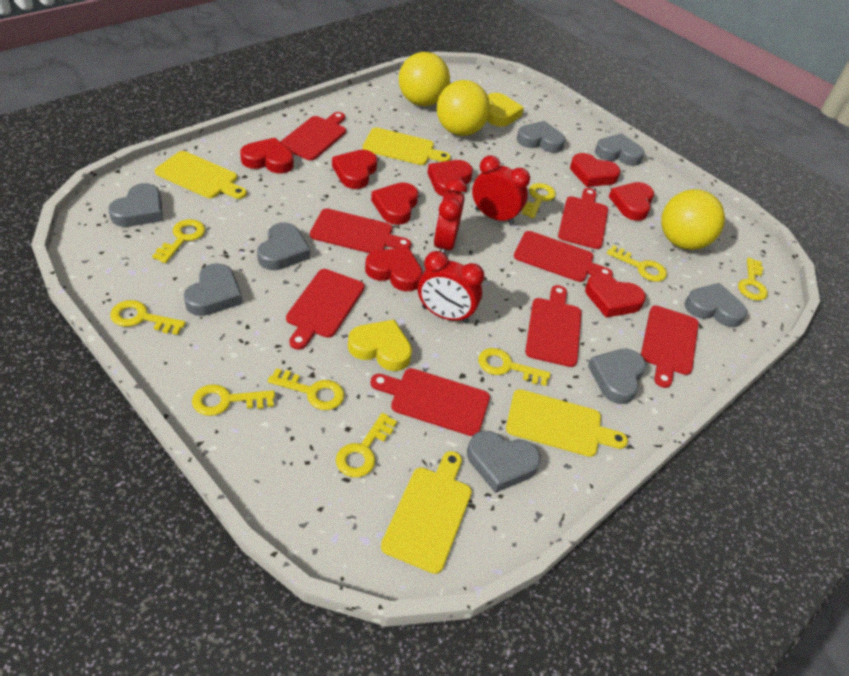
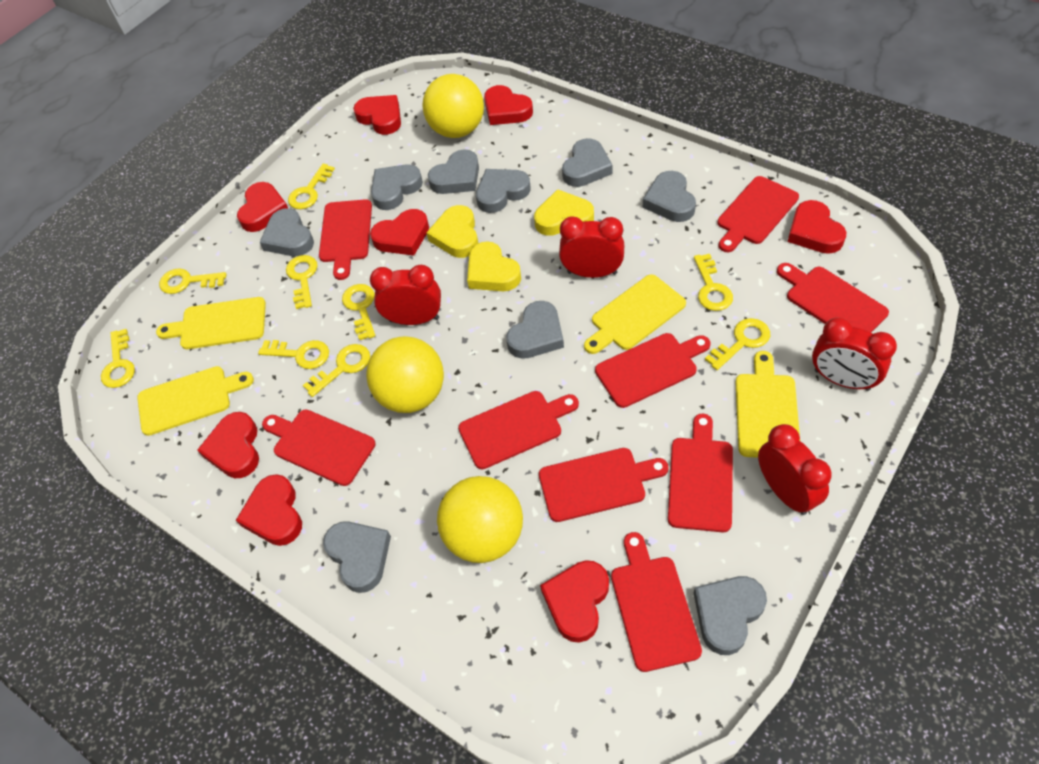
grey heart: 8 -> 9
red clock: 3 -> 4
red cutting board: 8 -> 9
yellow heart: 2 -> 3

